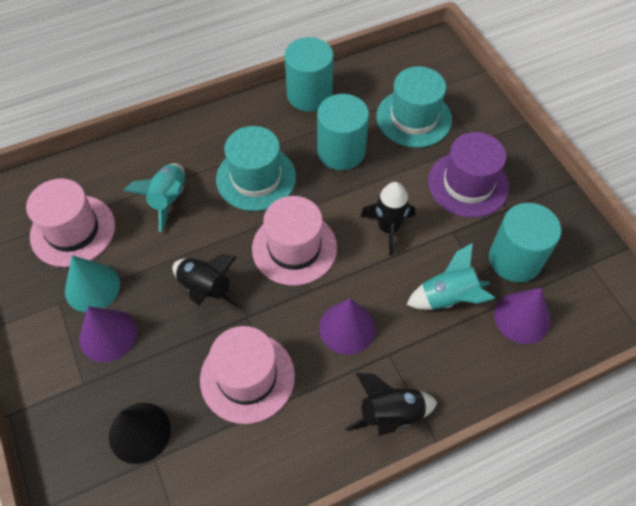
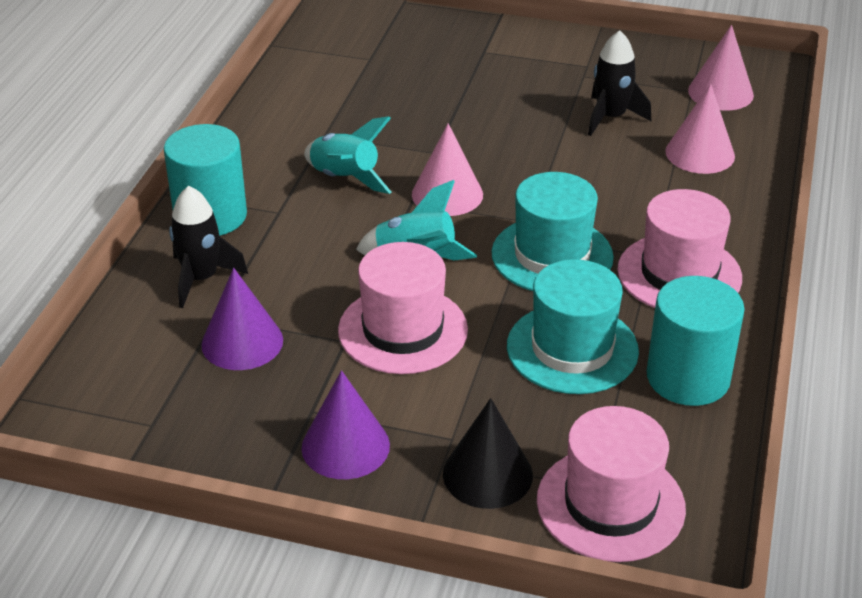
black rocket: 3 -> 2
pink cone: 0 -> 3
purple cone: 3 -> 2
purple hat: 1 -> 0
turquoise cone: 1 -> 0
turquoise cylinder: 3 -> 2

